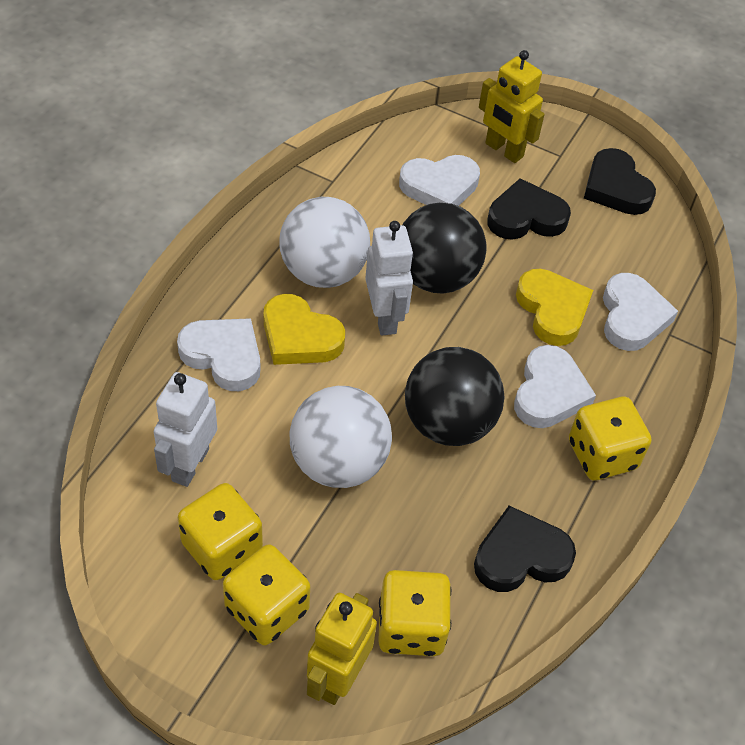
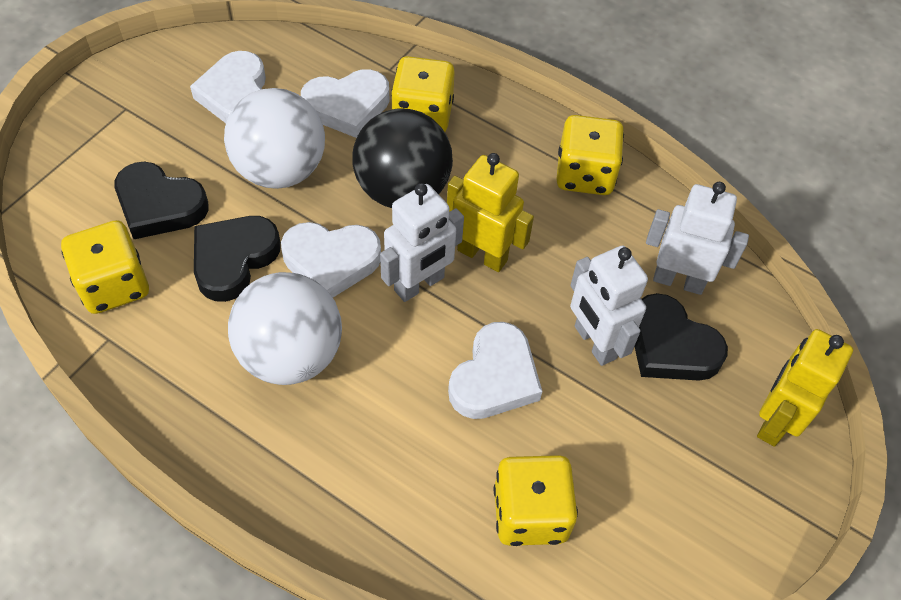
black ball: 2 -> 1
white robot: 2 -> 3
yellow heart: 2 -> 0

